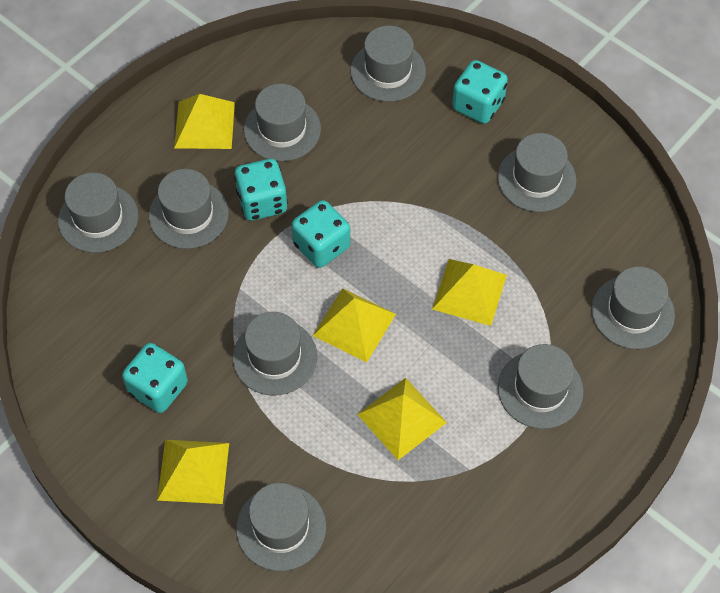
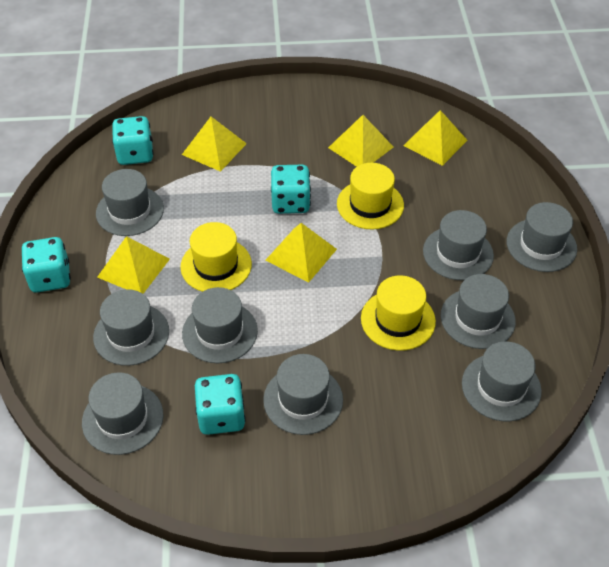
yellow hat: 0 -> 3

